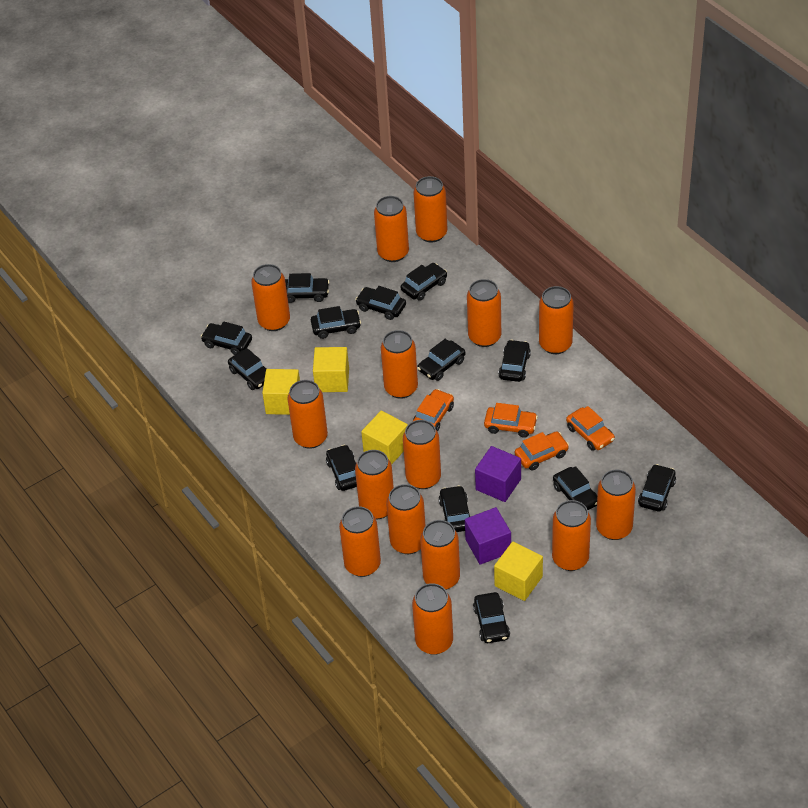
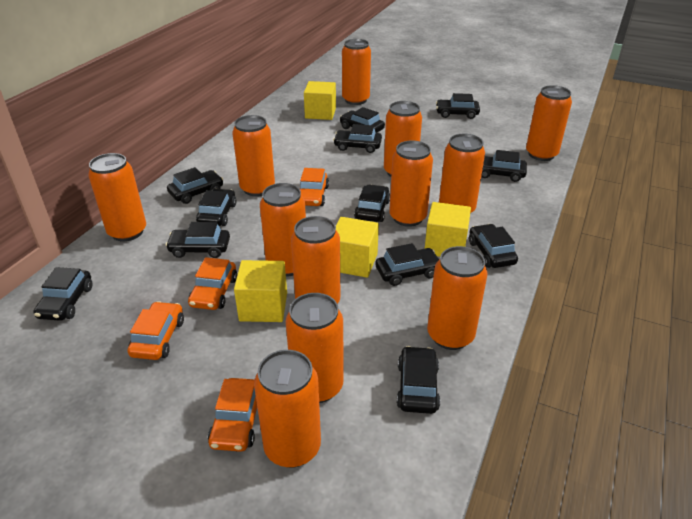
black car: 13 -> 12
orange can: 15 -> 12
purple cube: 2 -> 0

